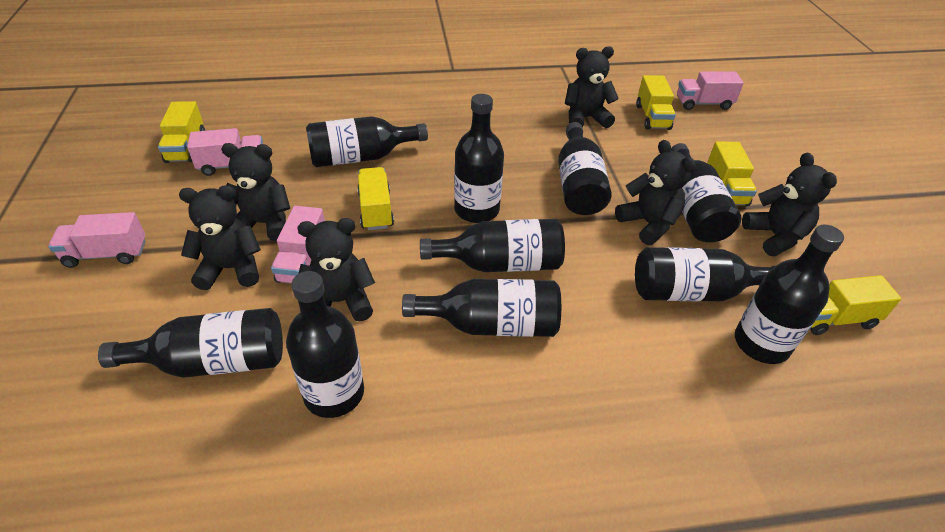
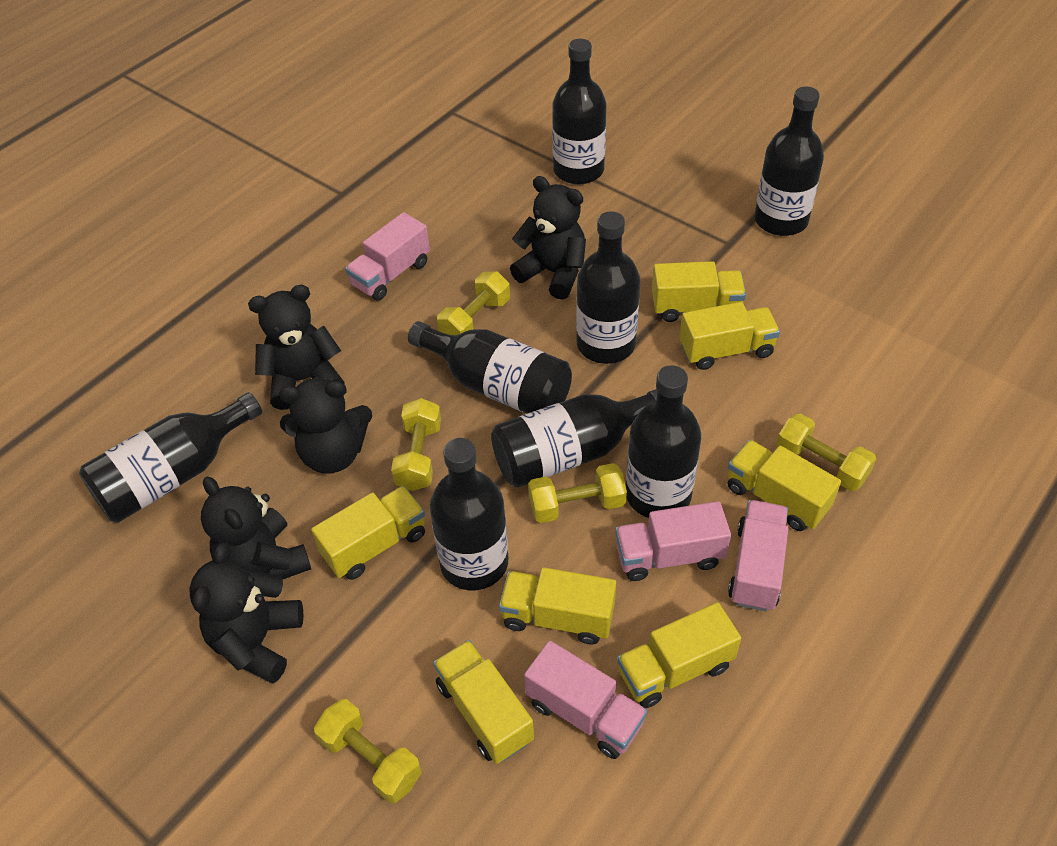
black bottle: 10 -> 8
black teddy bear: 6 -> 5
yellow dumbbell: 0 -> 5
yellow truck: 5 -> 7

